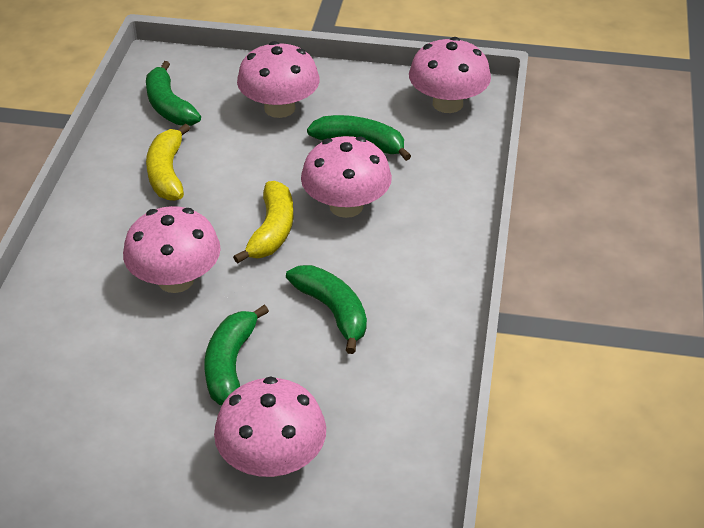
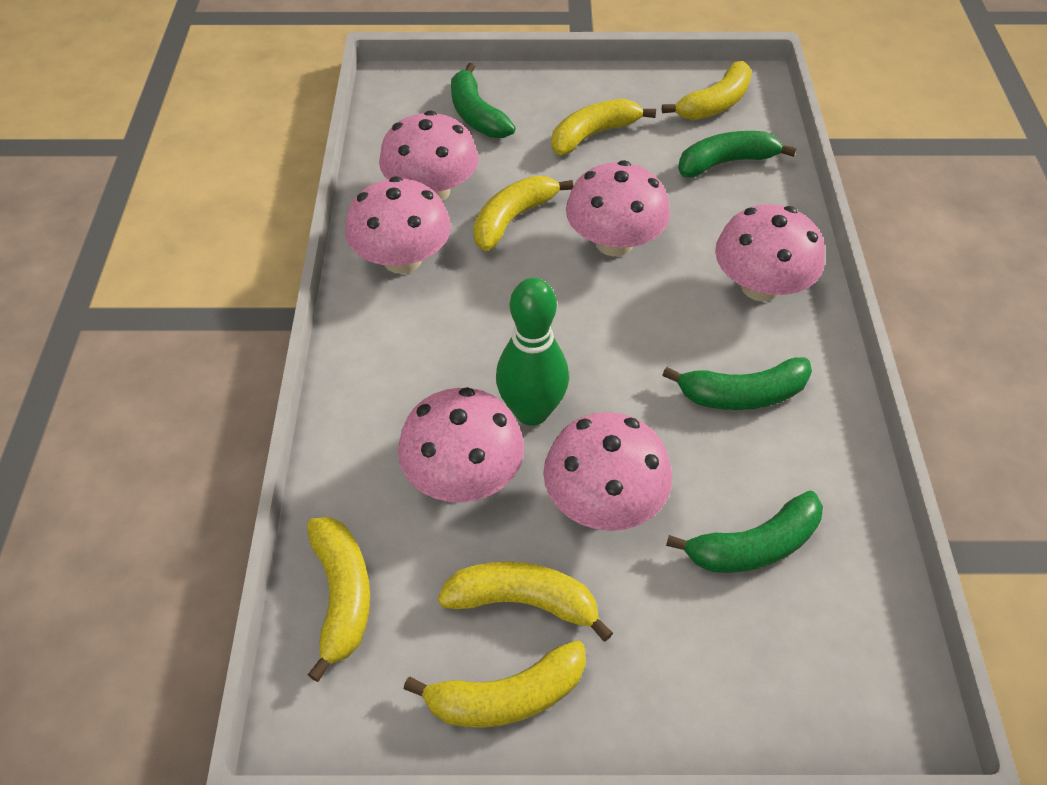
green bowling pin: 0 -> 1
pink mushroom: 5 -> 6
yellow banana: 2 -> 6

